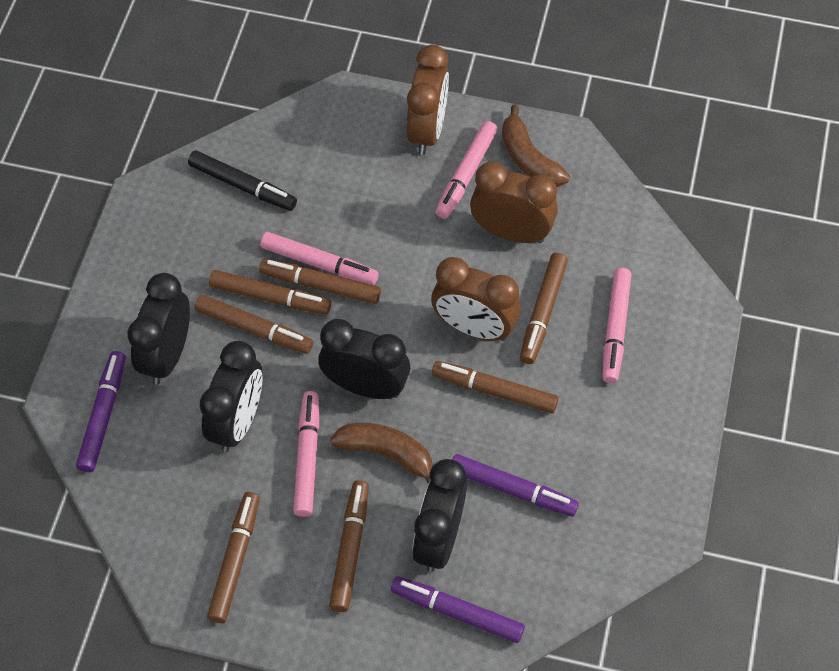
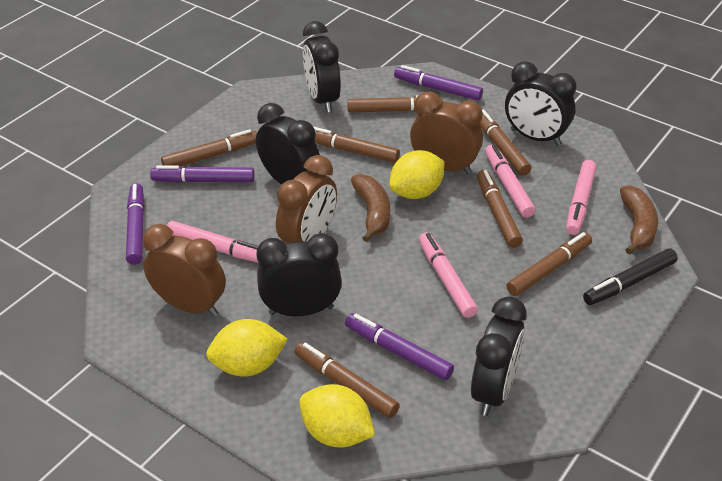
black clock: 4 -> 5
purple marker: 3 -> 4
yellow lemon: 0 -> 3

